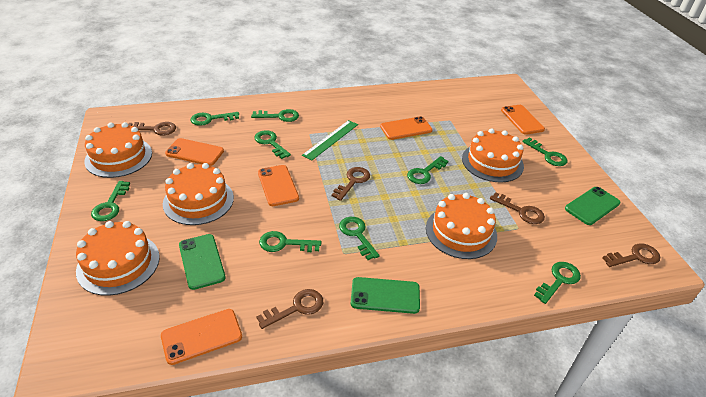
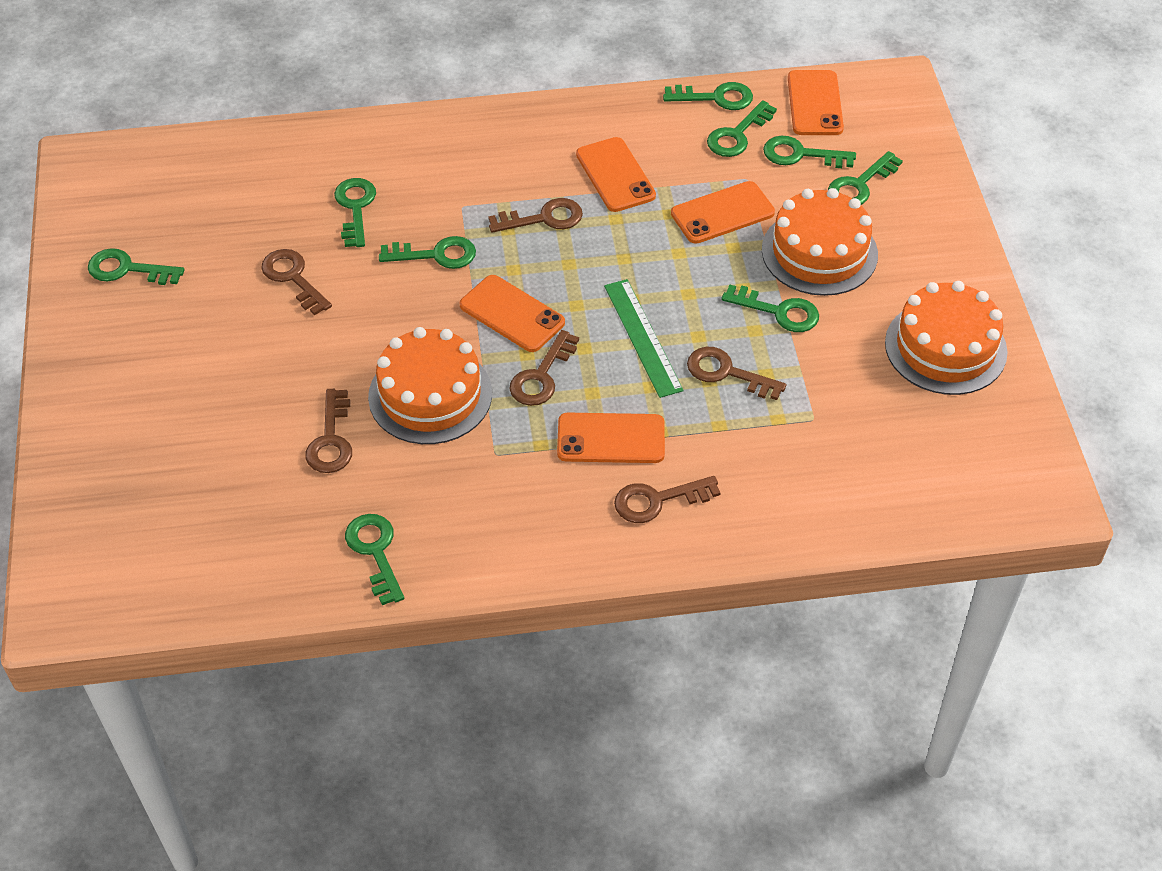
brown key: 5 -> 6
green phone: 3 -> 0
orange cake: 5 -> 3

